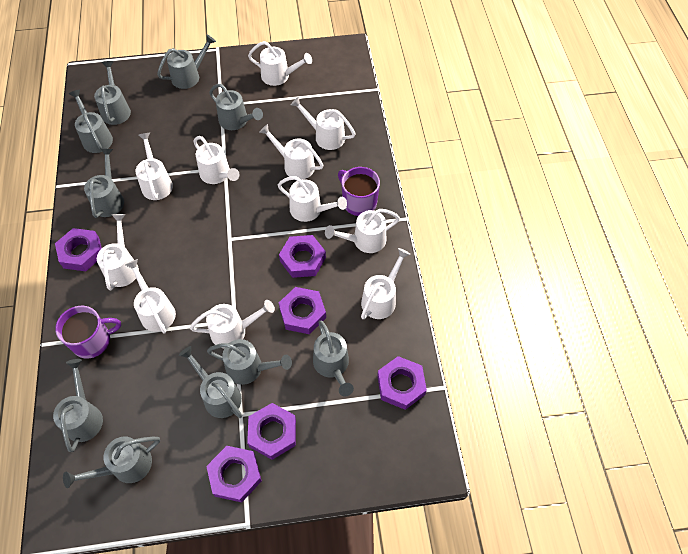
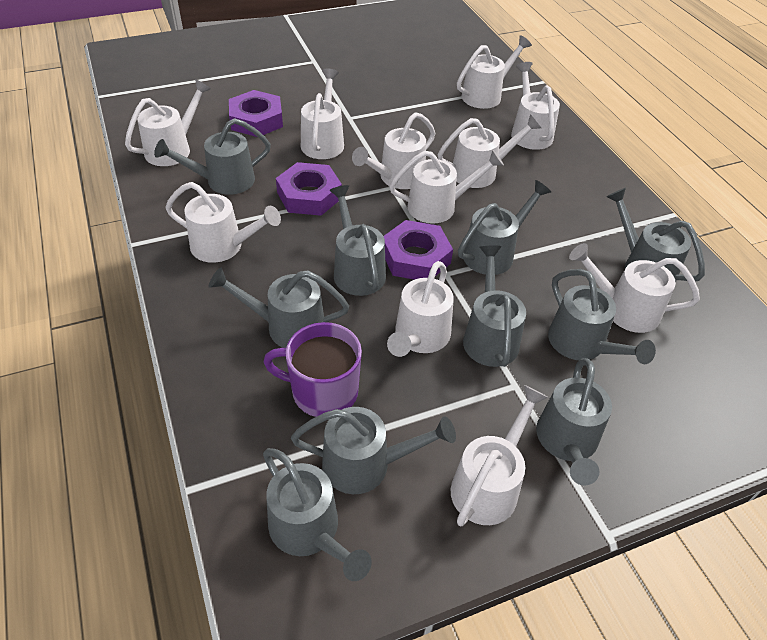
purple mug: 2 -> 1
purple nut: 6 -> 3

